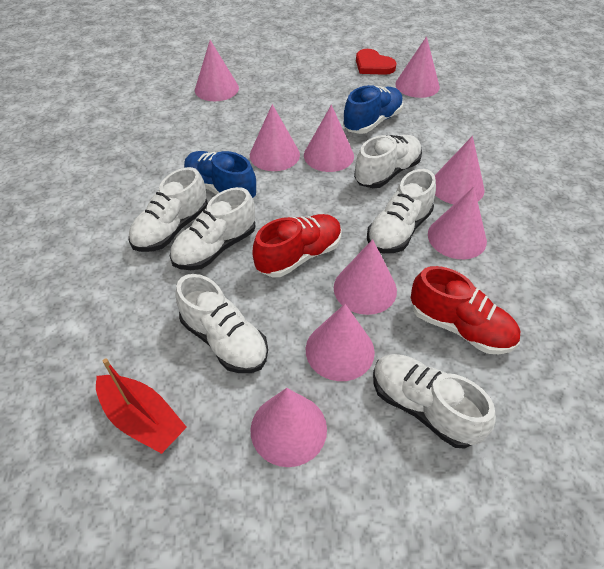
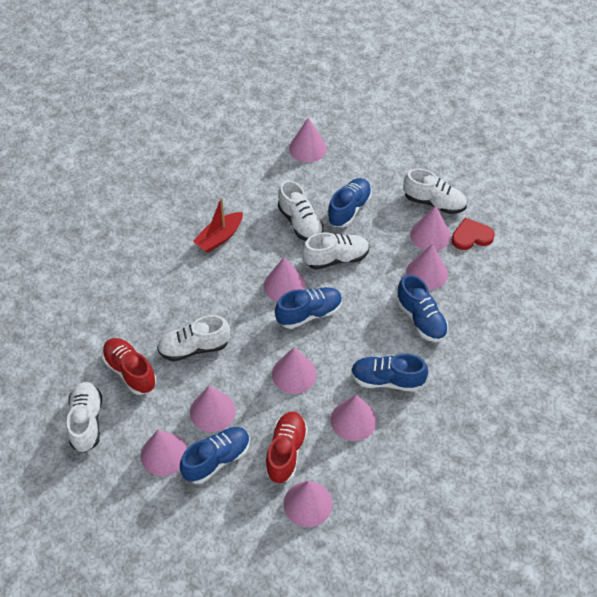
blue shoe: 2 -> 5
white shoe: 6 -> 5

